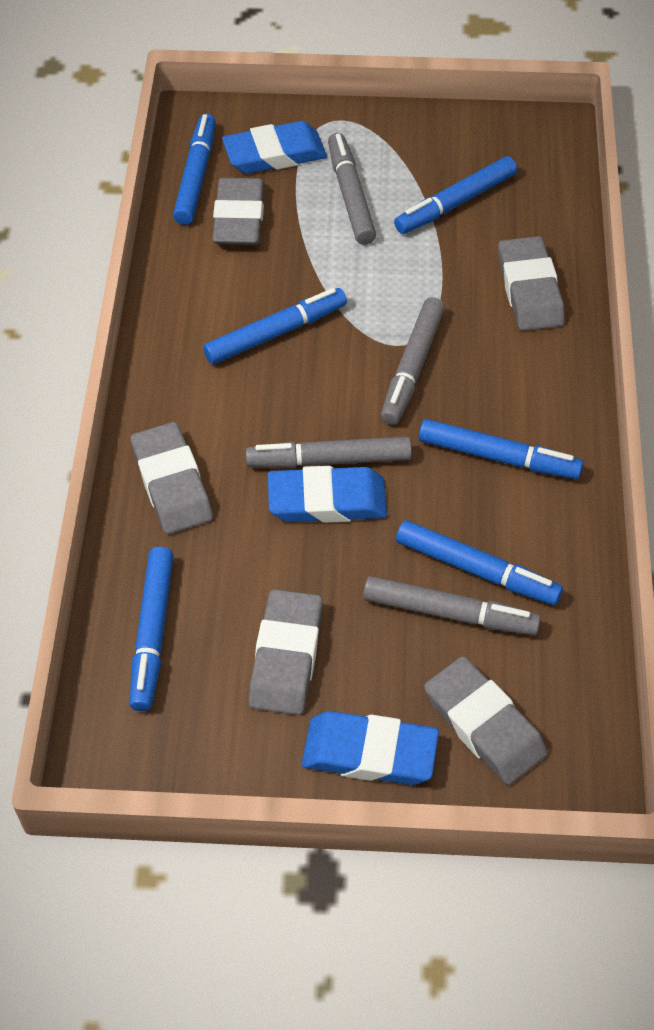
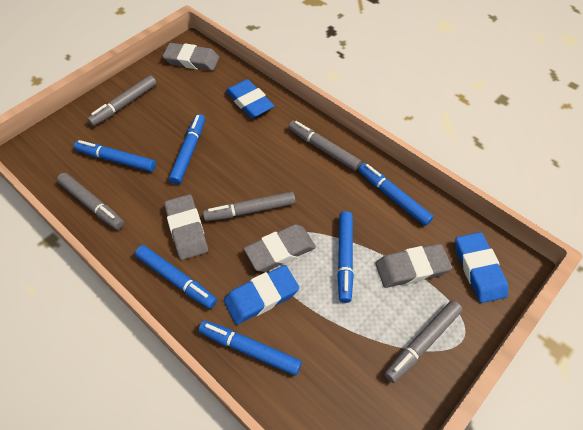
grey eraser: 5 -> 4
grey marker: 4 -> 5

